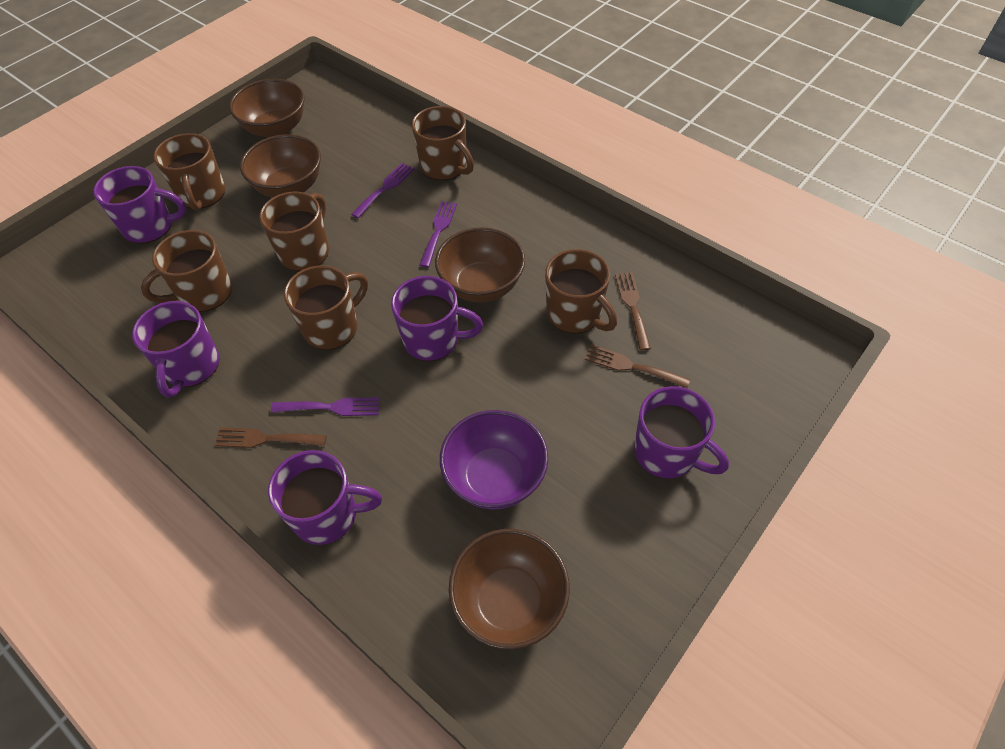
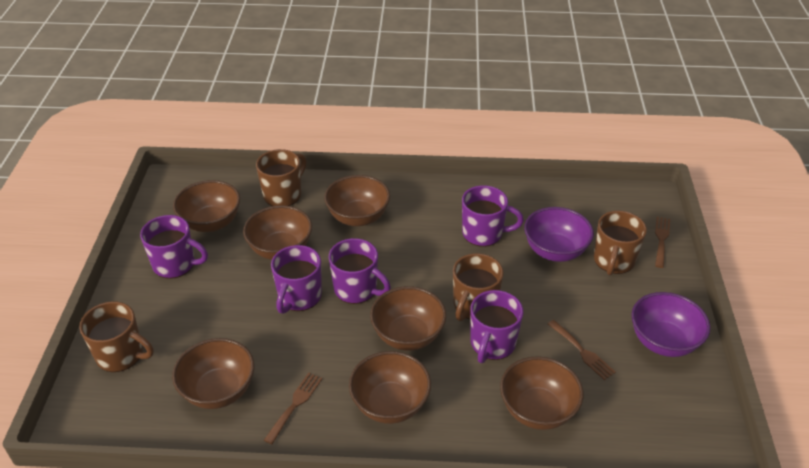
brown bowl: 4 -> 7
brown mug: 6 -> 4
purple bowl: 1 -> 2
purple fork: 3 -> 0

